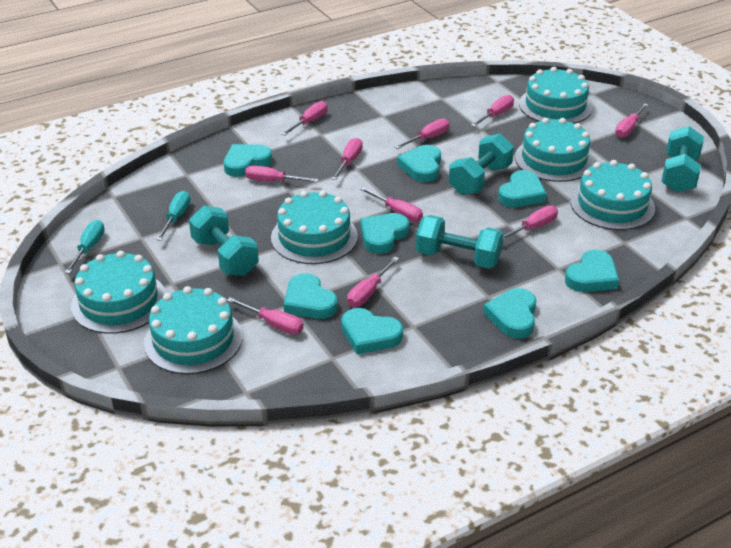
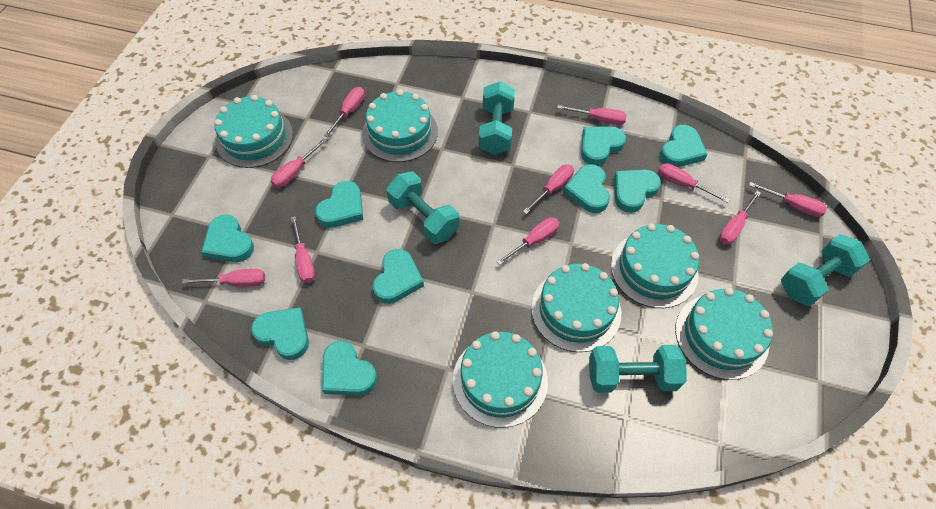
turquoise heart: 8 -> 9
turquoise screwdriver: 2 -> 0

